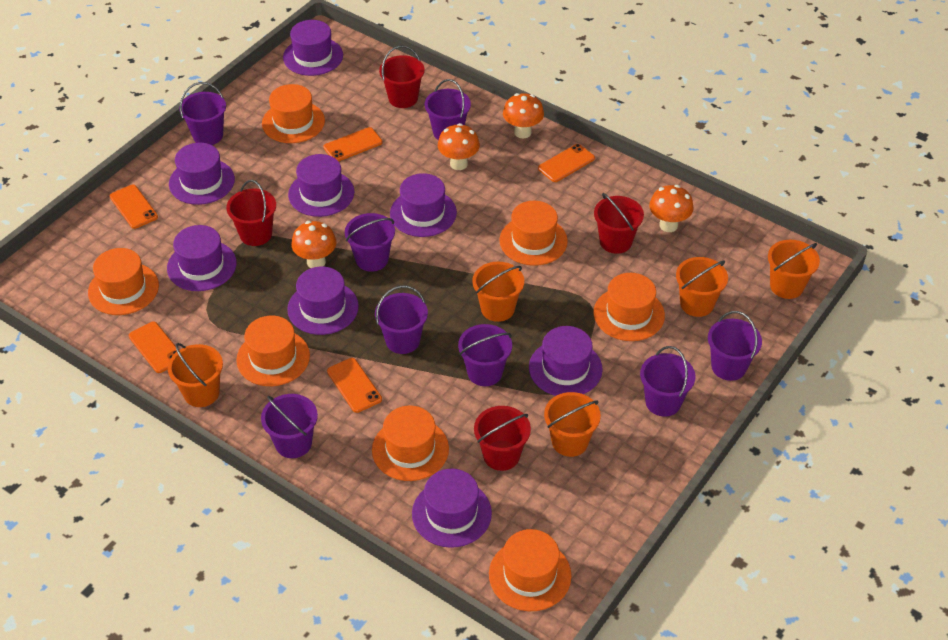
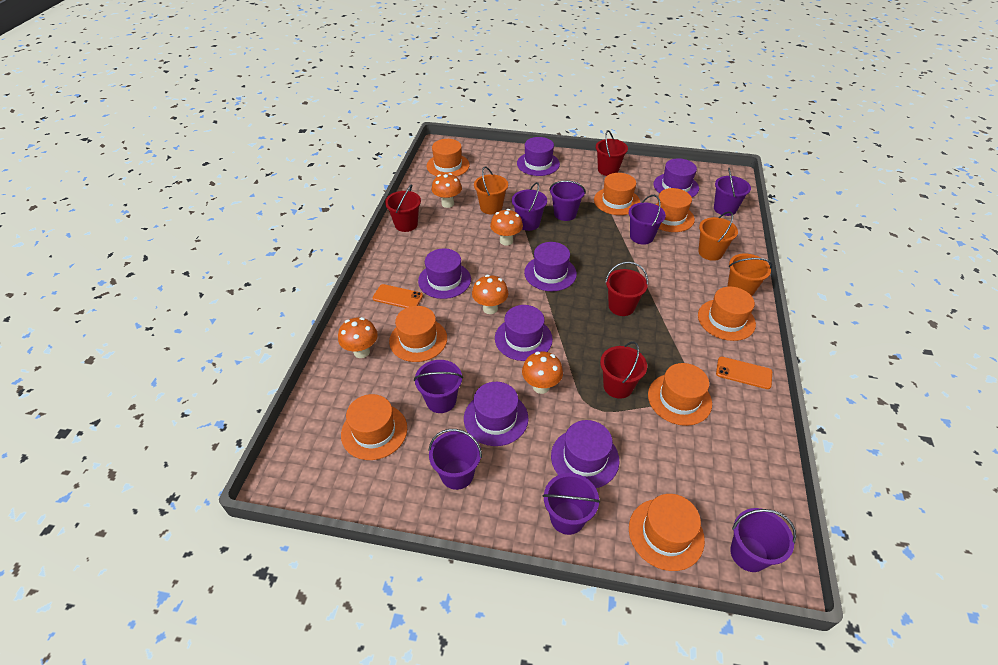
orange bucket: 5 -> 3
orange hat: 7 -> 8
orange mushroom: 4 -> 5
orange phone: 5 -> 2
purple hat: 8 -> 7

